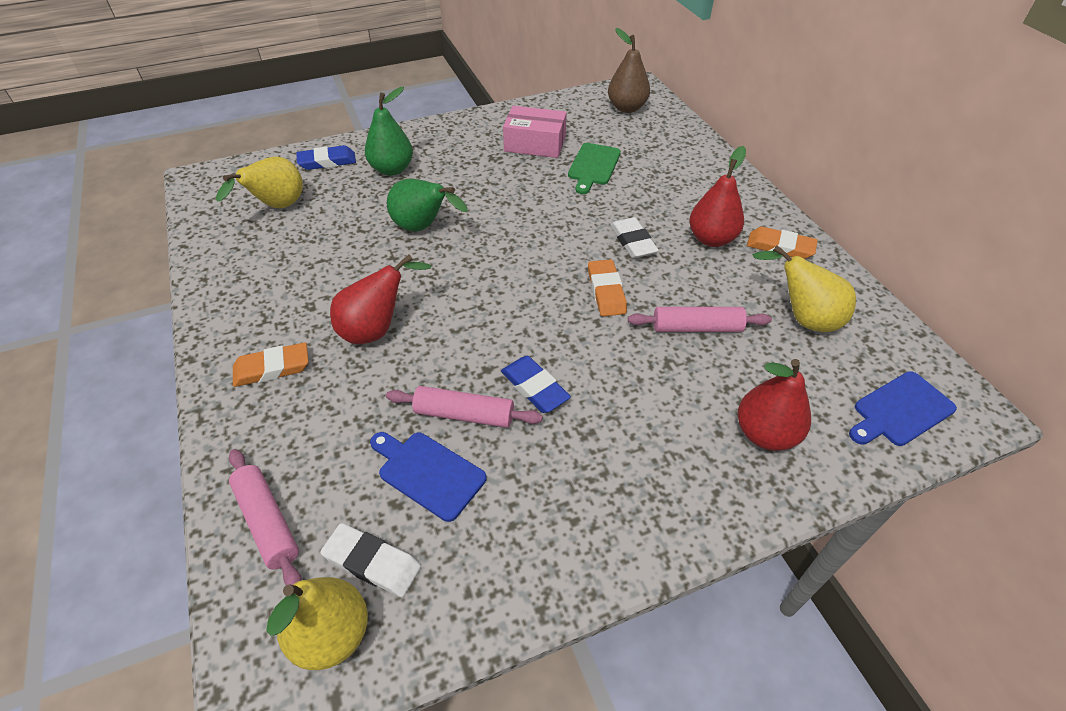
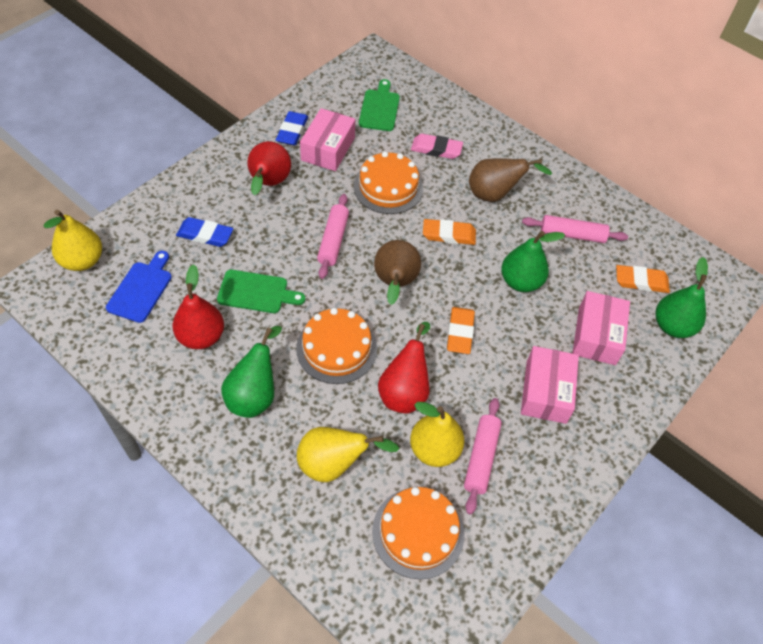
blue cutting board: 2 -> 1
brown pear: 1 -> 2
green cutting board: 1 -> 2
green pear: 2 -> 3
orange cake: 0 -> 3
pink box: 1 -> 3
pink eraser: 0 -> 1
white eraser: 2 -> 0

